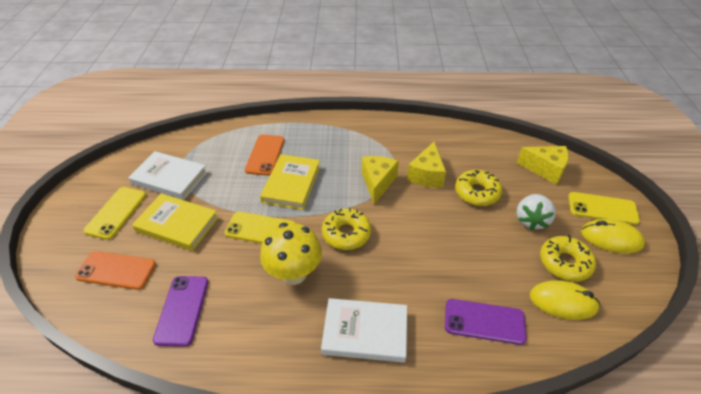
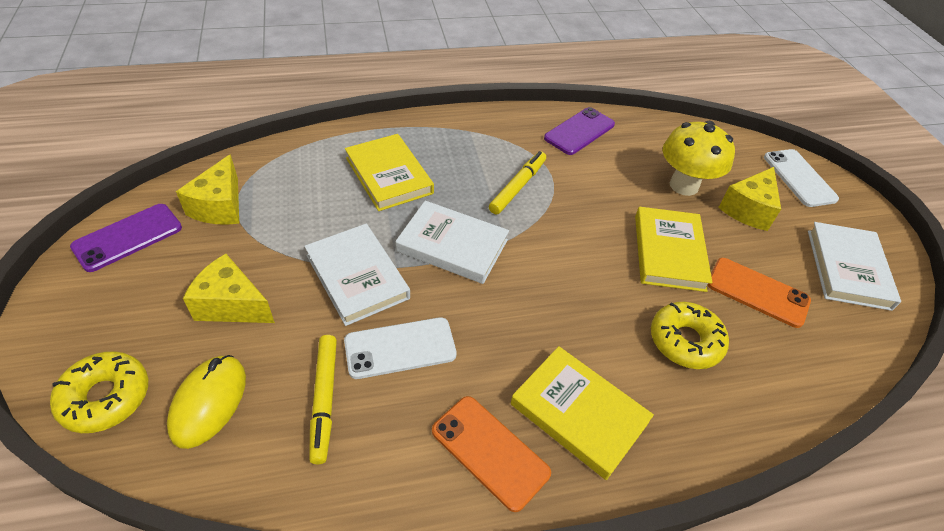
white book: 2 -> 3
white phone: 0 -> 2
white strawberry: 1 -> 0
yellow book: 2 -> 3
yellow donut: 3 -> 2
yellow marker: 0 -> 2
yellow mouse: 2 -> 1
yellow phone: 3 -> 0

